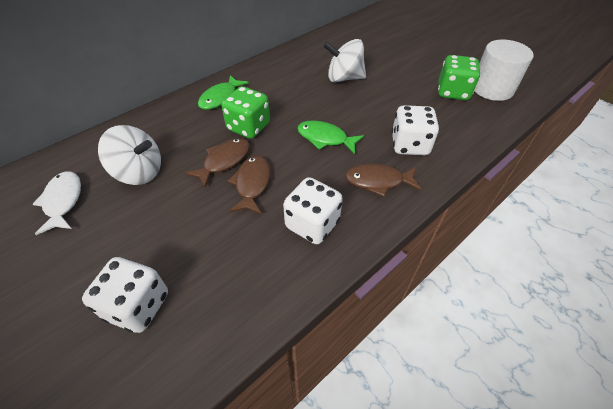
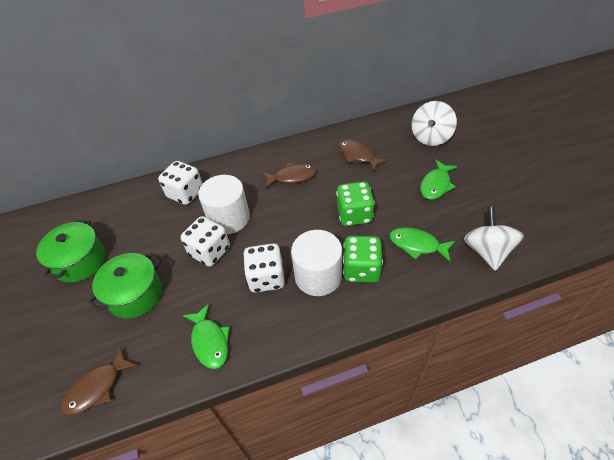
green fish: 2 -> 3
green pot: 0 -> 2
white cylinder: 1 -> 2
white fish: 1 -> 0

